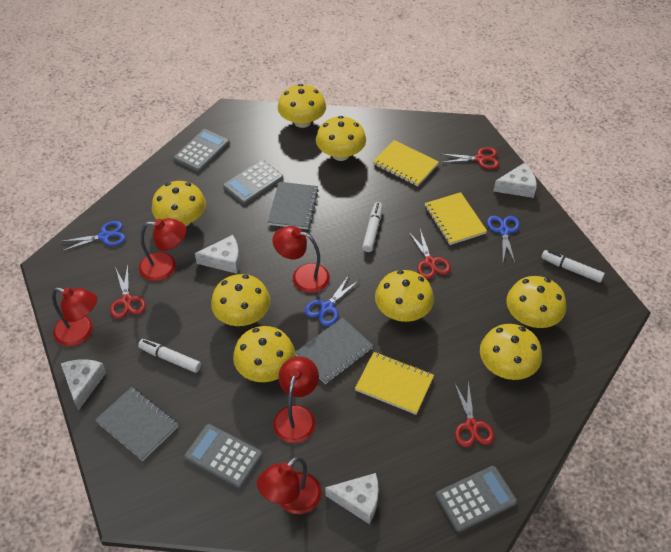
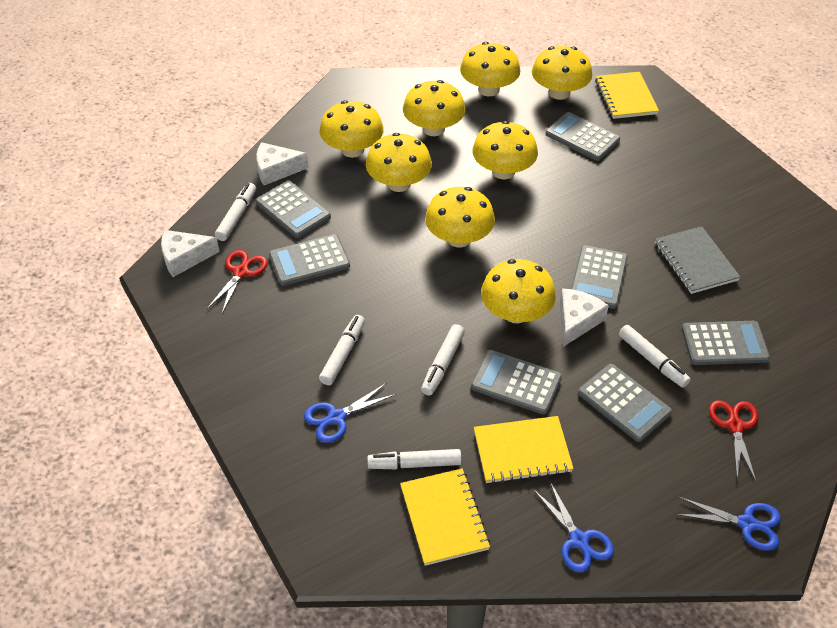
grey calculator: 4 -> 7
grey notebook: 3 -> 1
red lamp: 5 -> 0
red scissors: 4 -> 2
white cheese: 4 -> 3
white marker: 3 -> 5

